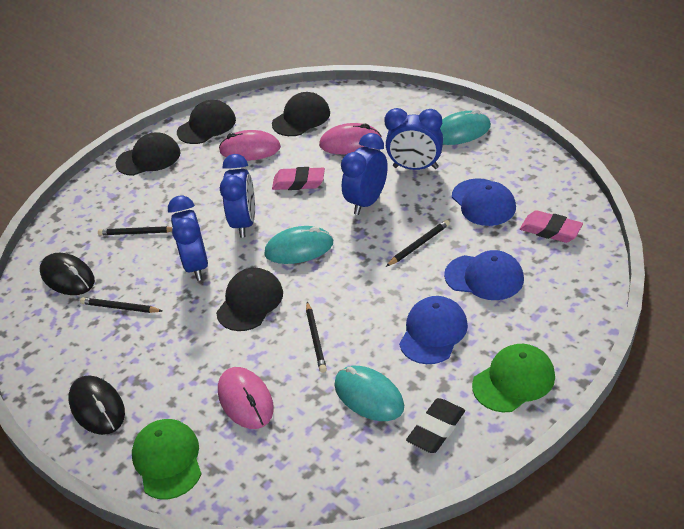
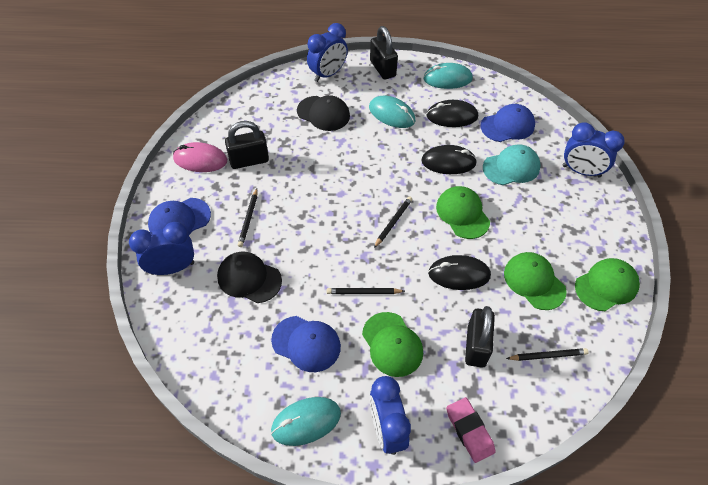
black cap: 4 -> 2
black eraser: 1 -> 0
black mouse: 2 -> 3
black padlock: 0 -> 3
green cap: 2 -> 4
pink eraser: 2 -> 1
pink mouse: 3 -> 1
turquoise cap: 0 -> 1

